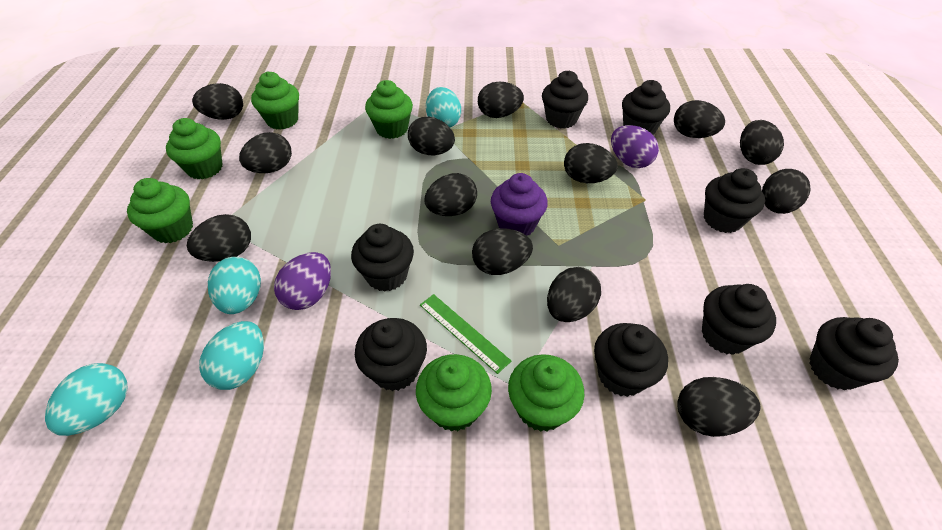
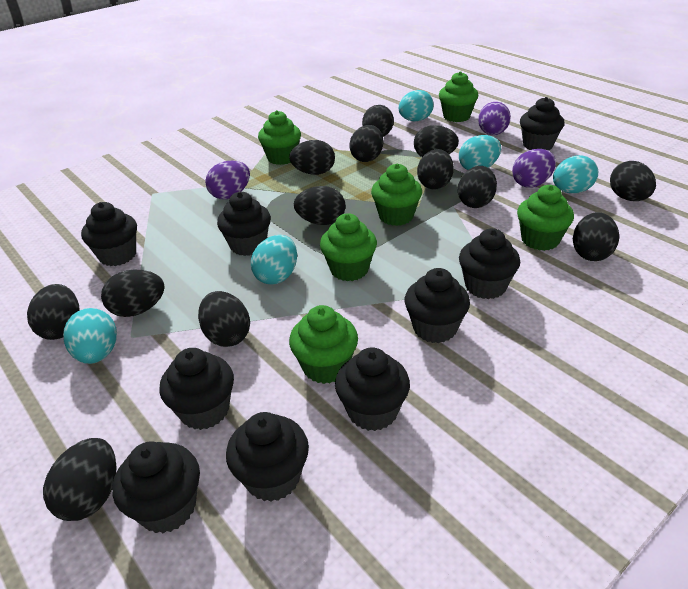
black cupcake: 8 -> 9
green ruler: 1 -> 0
purple cupcake: 1 -> 0
purple egg: 2 -> 3
turquoise egg: 4 -> 5

